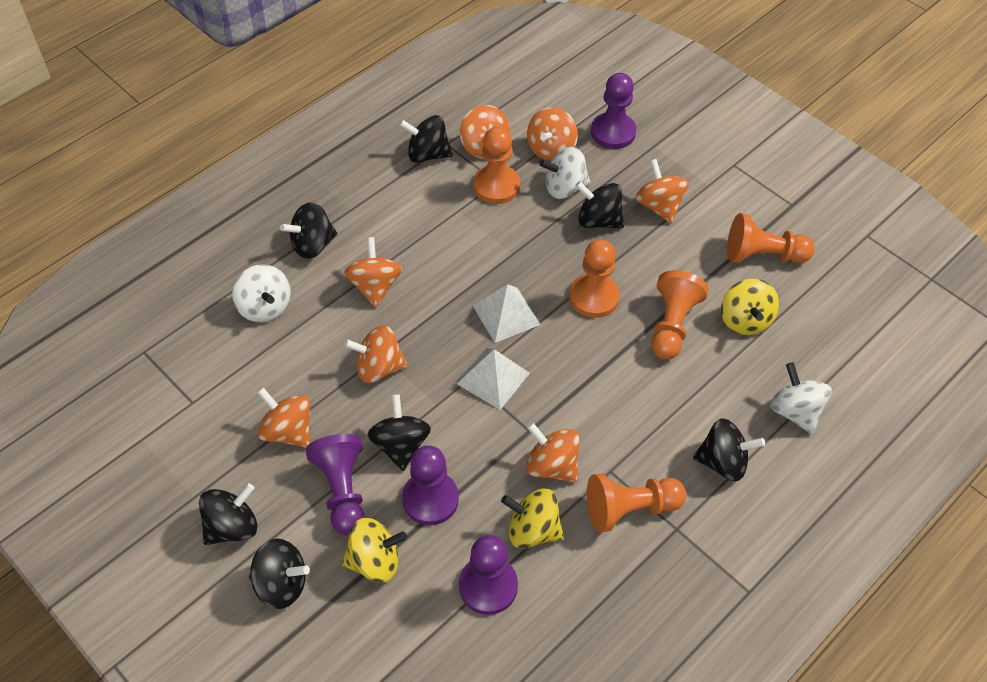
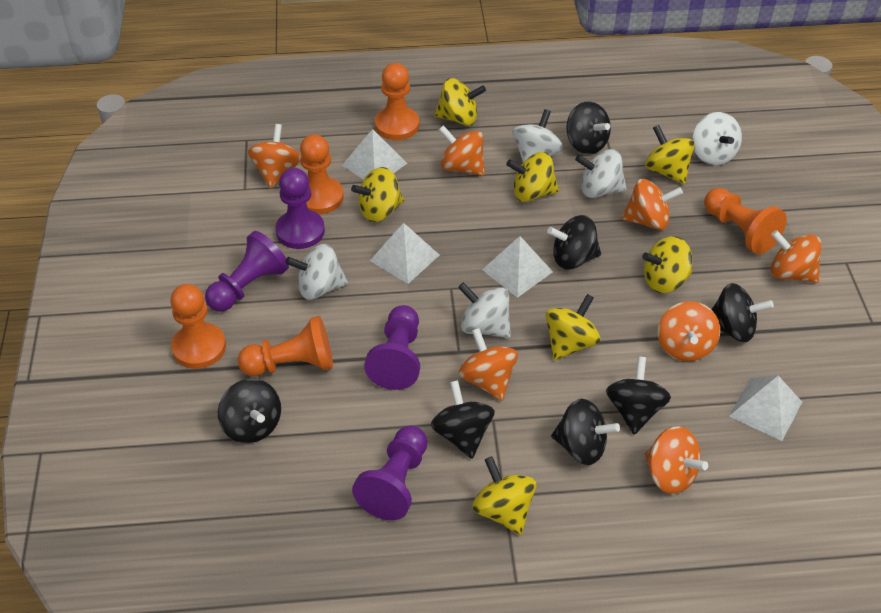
white pyramid: 2 -> 4
white spinning top: 3 -> 5
yellow spinning top: 3 -> 7

